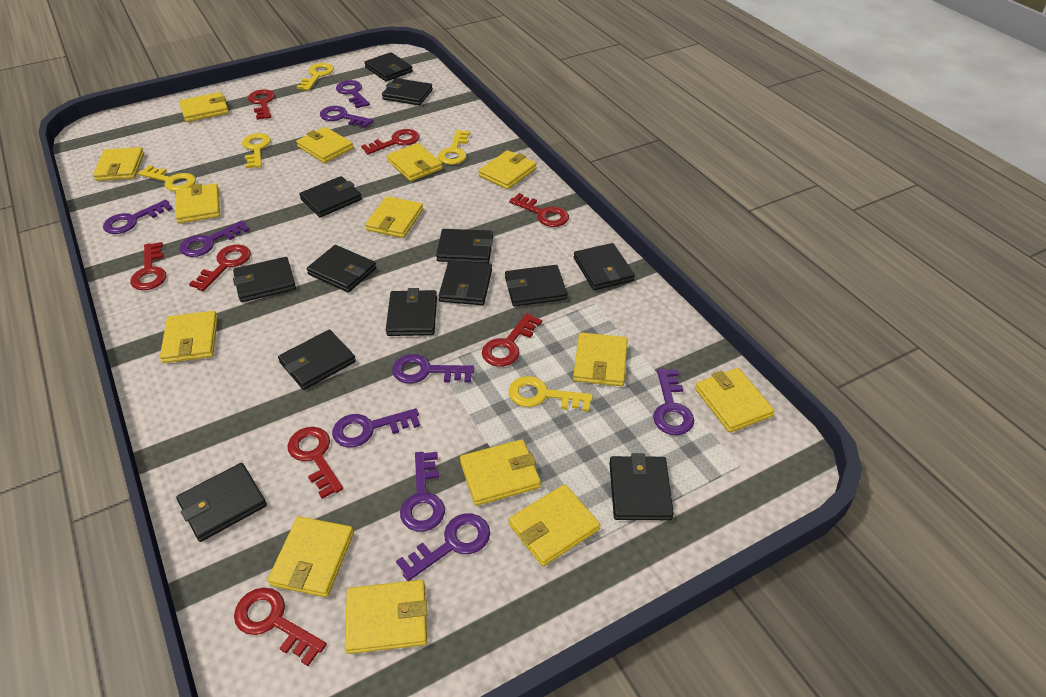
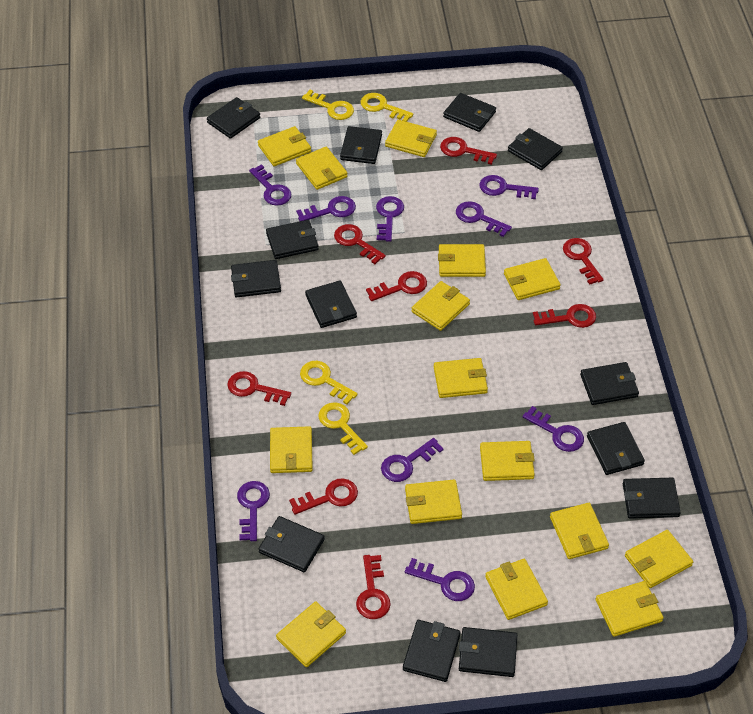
yellow key: 5 -> 4
yellow wallet: 14 -> 15

